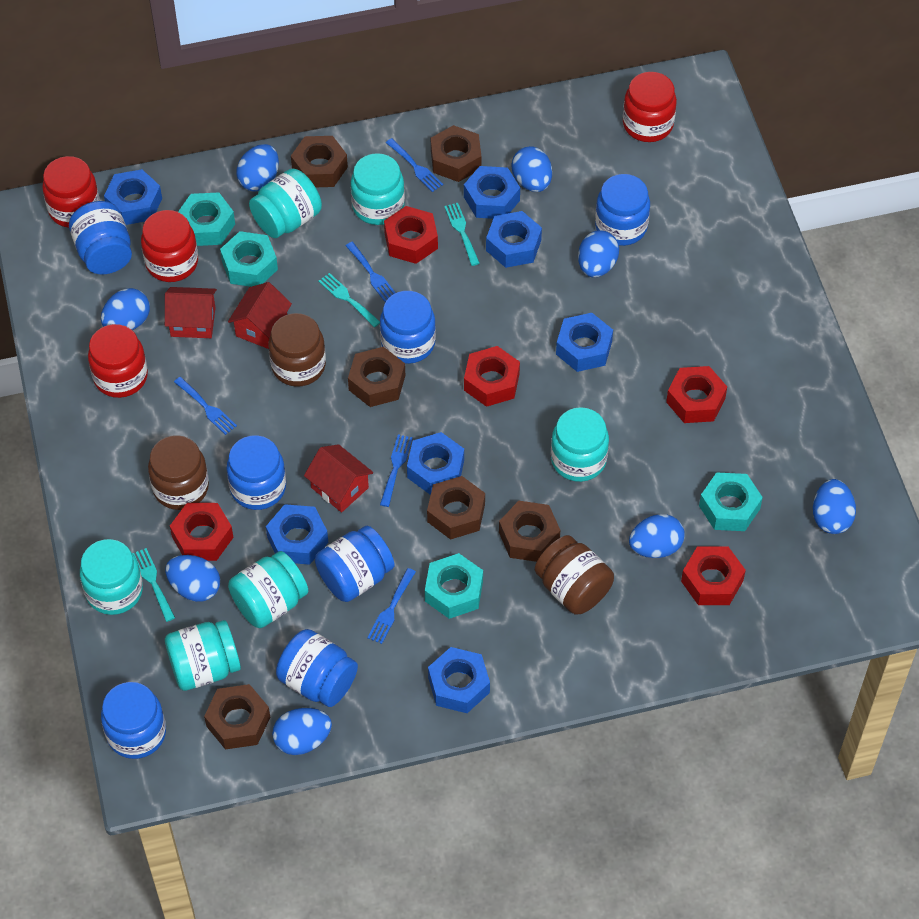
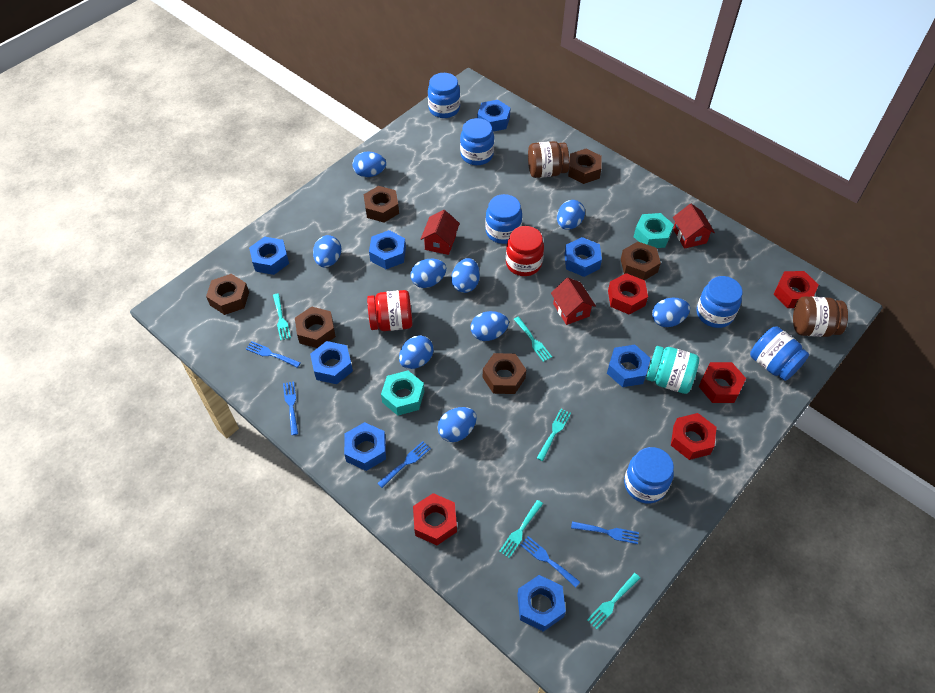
blue egg: 8 -> 9
blue jar: 7 -> 6
blue nut: 7 -> 8
brown jar: 3 -> 2
red jar: 4 -> 2
turquoise fork: 3 -> 5
turquoise jar: 6 -> 1
turquoise nut: 4 -> 2

